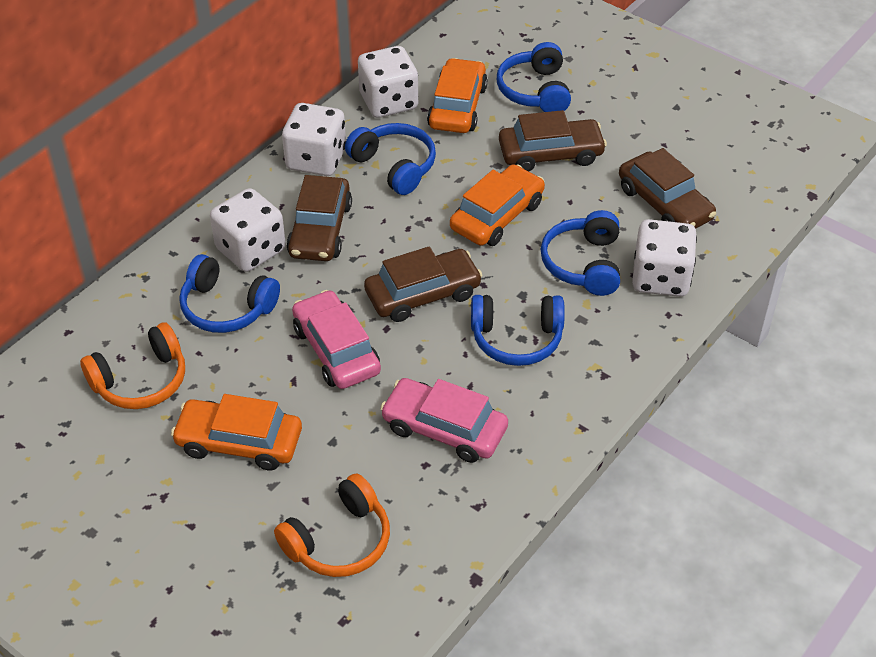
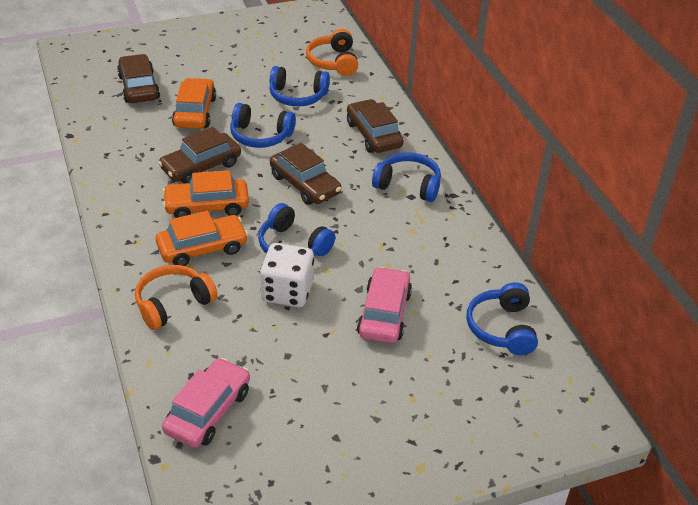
white dice: 4 -> 1

